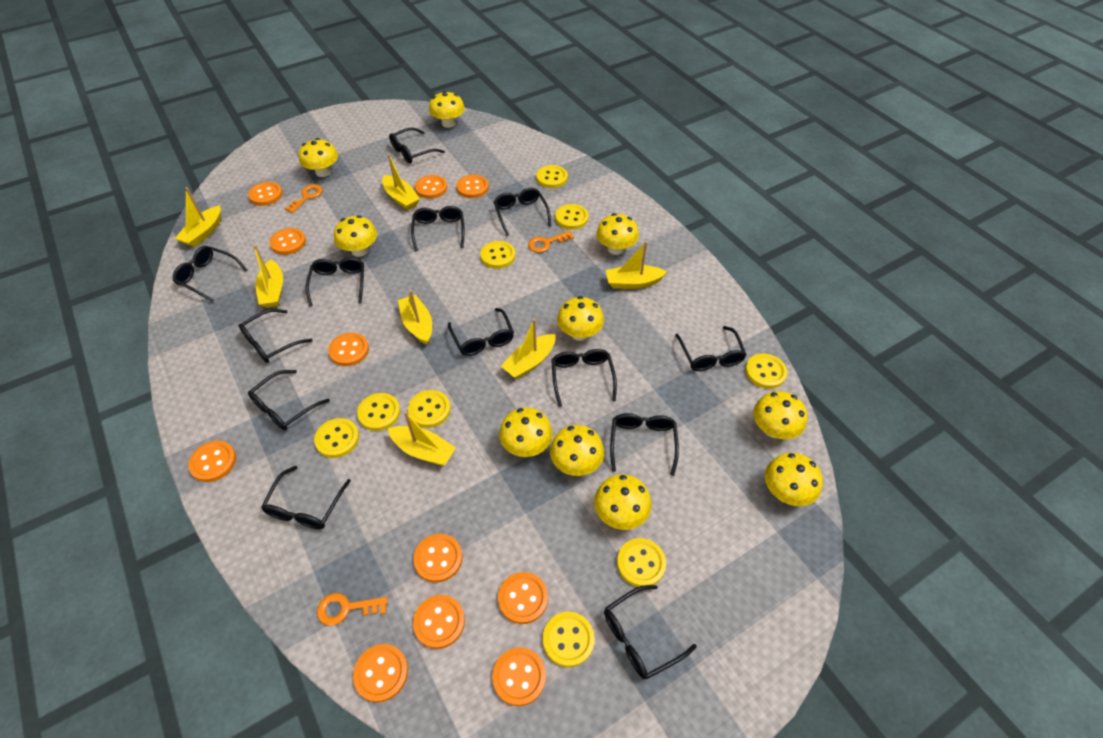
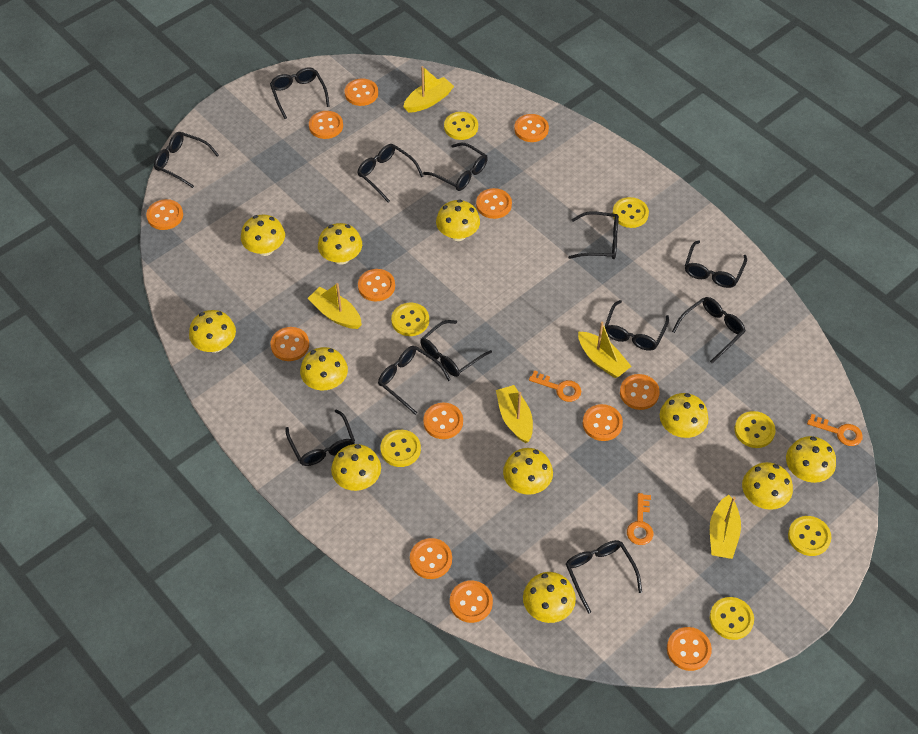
black glasses: 13 -> 12
orange button: 11 -> 13
yellow boat: 7 -> 5
yellow button: 9 -> 7
yellow mushroom: 10 -> 11

